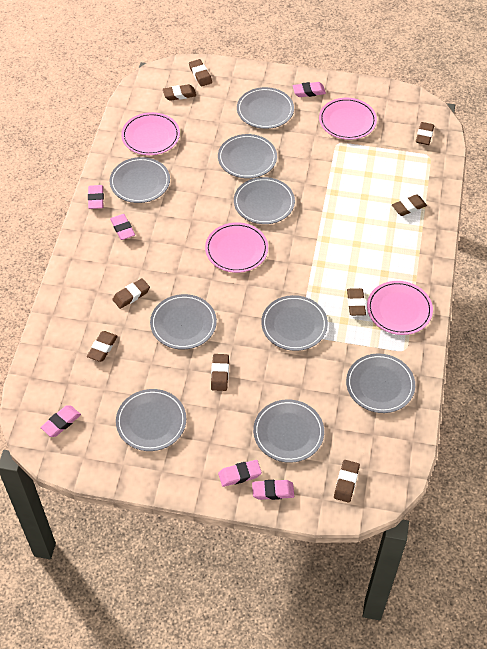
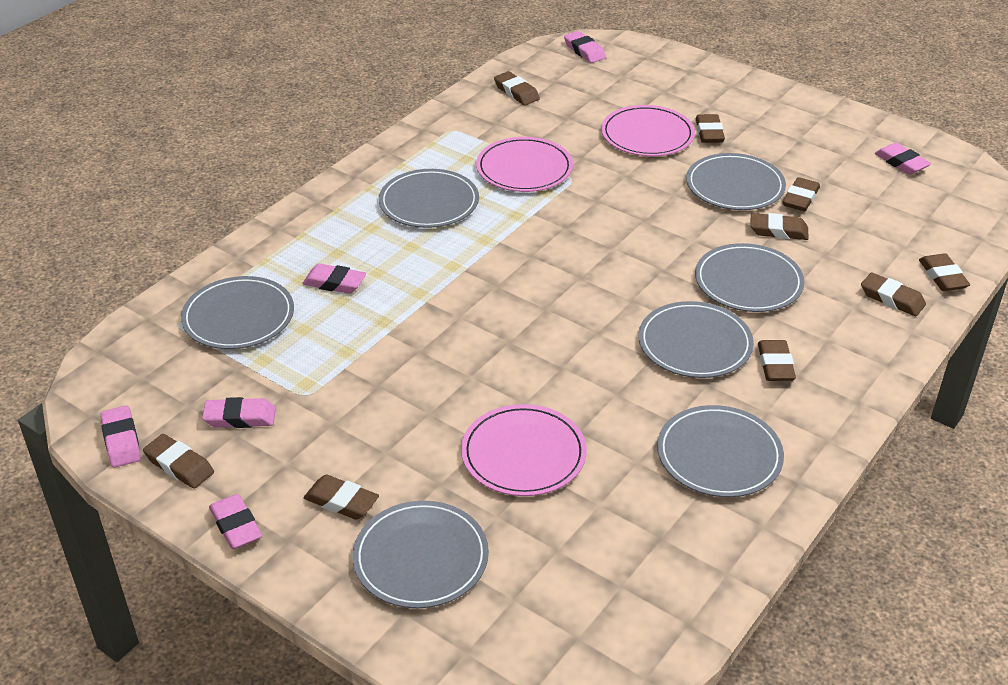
grey plate: 9 -> 7
pink plate: 4 -> 3

